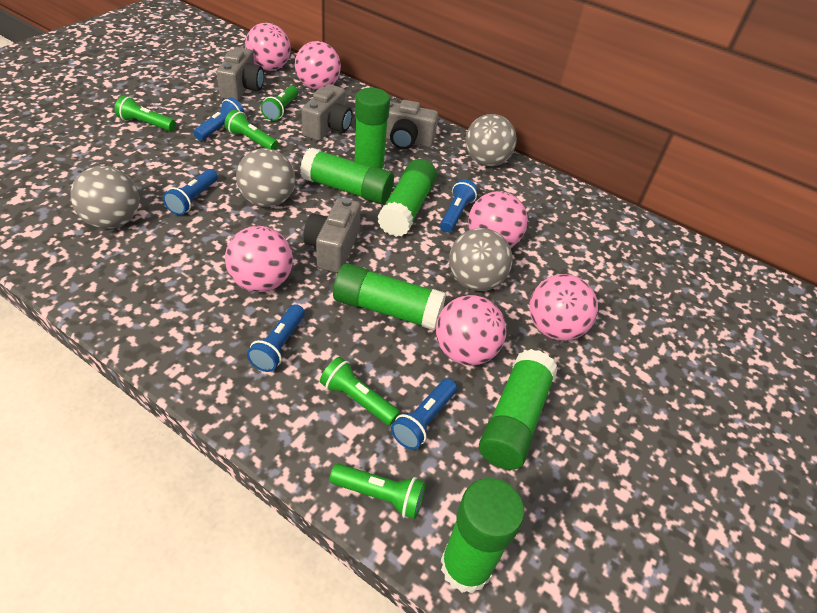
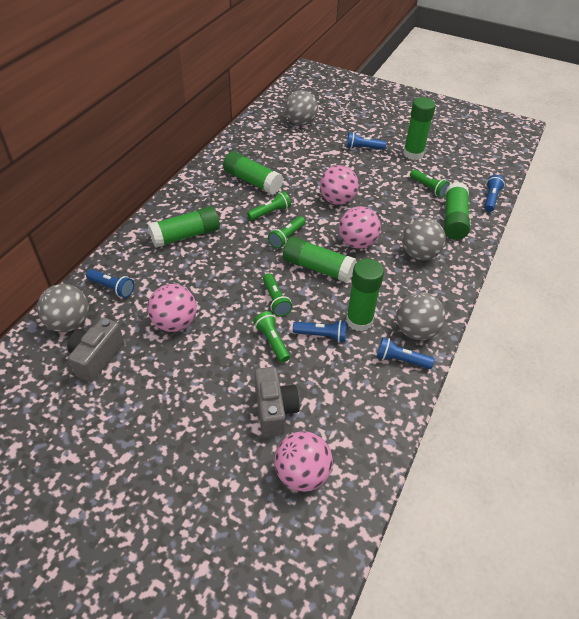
grey camera: 4 -> 2
pink ball: 6 -> 4

